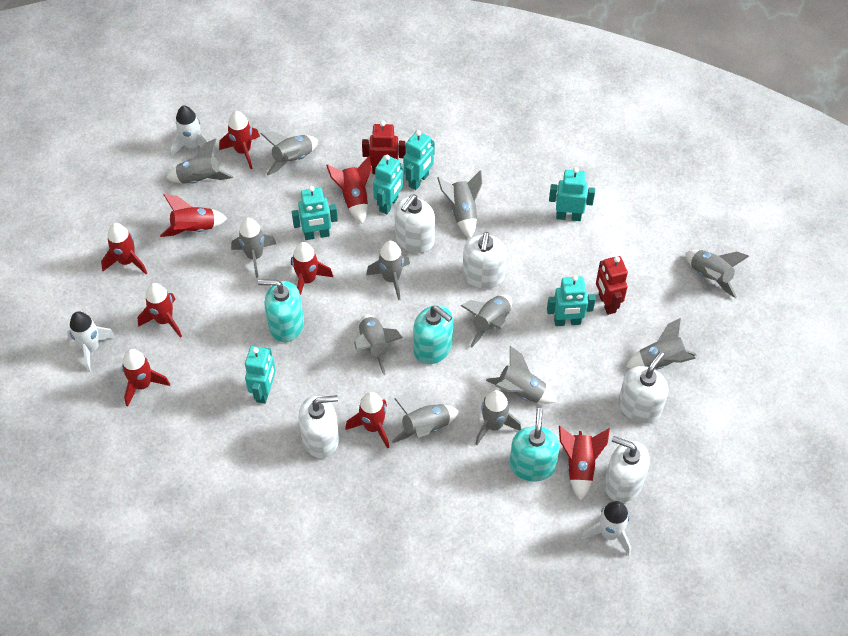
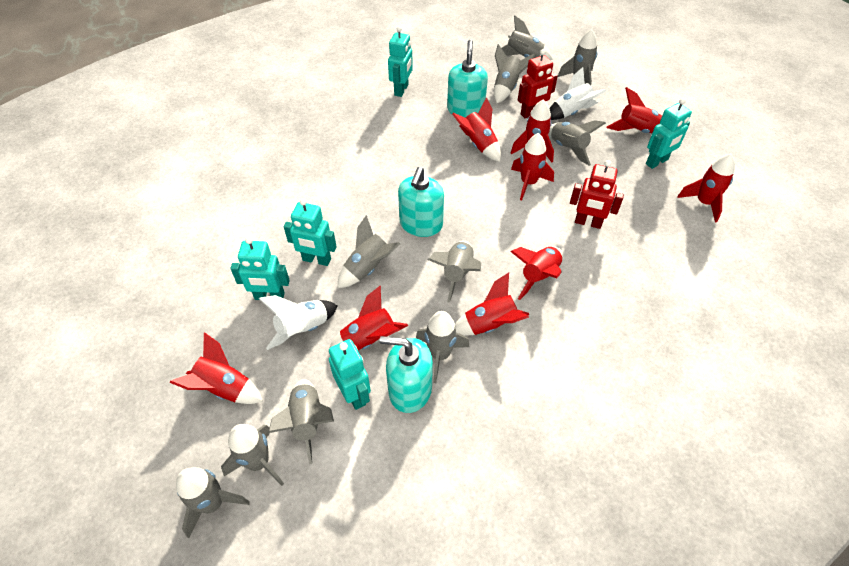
grey rocket: 12 -> 10
turquoise robot: 6 -> 5
white rocket: 3 -> 2
white soap dispenser: 5 -> 0

